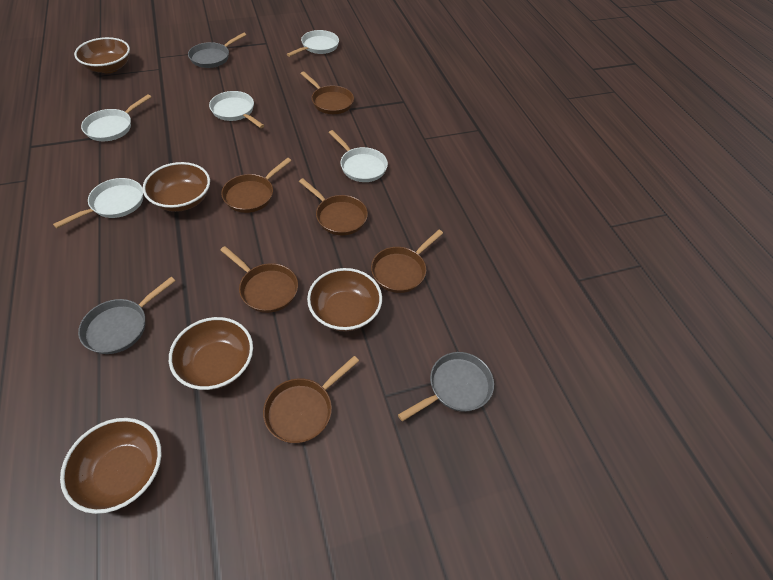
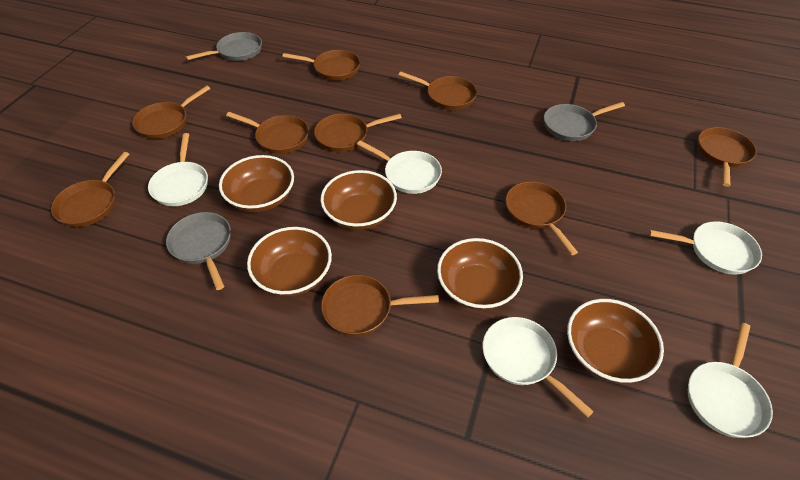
brown pan: 6 -> 9

